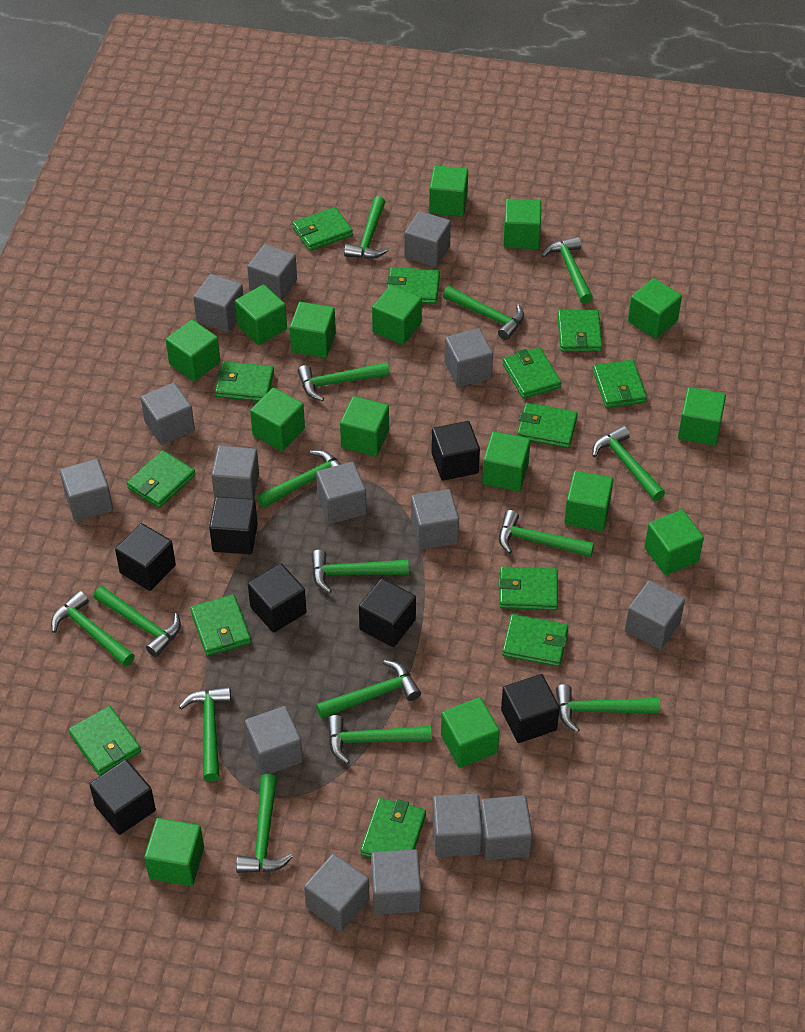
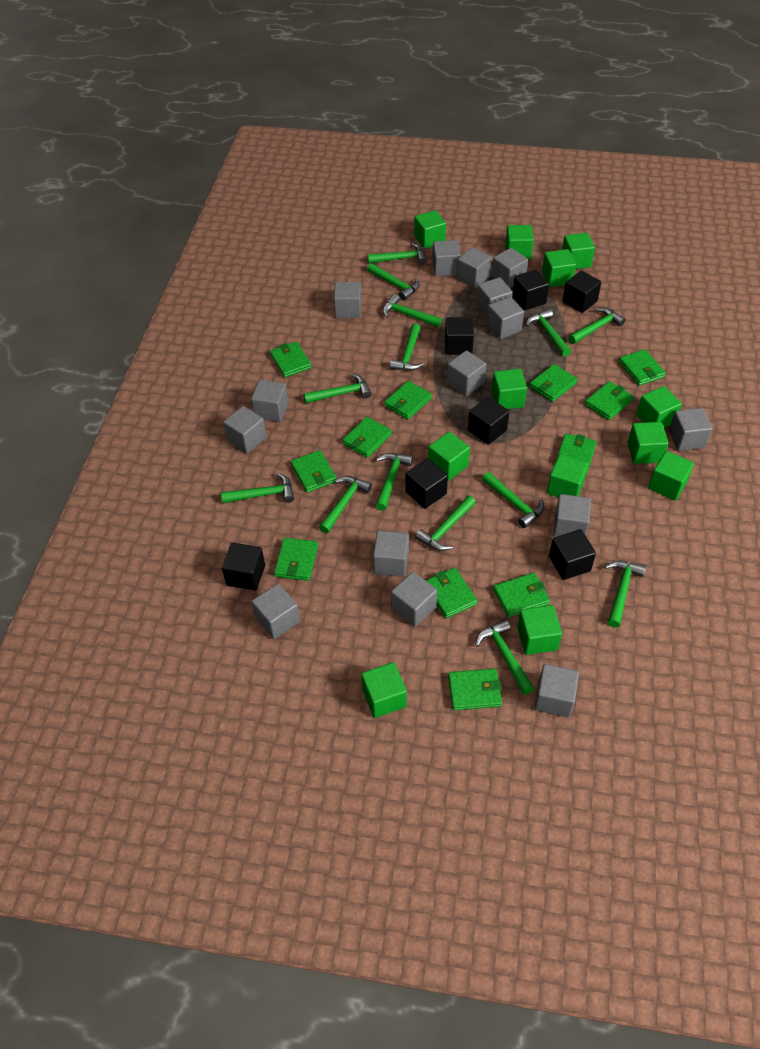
green cube: 15 -> 12
green hammer: 15 -> 14
green wallet: 13 -> 12

